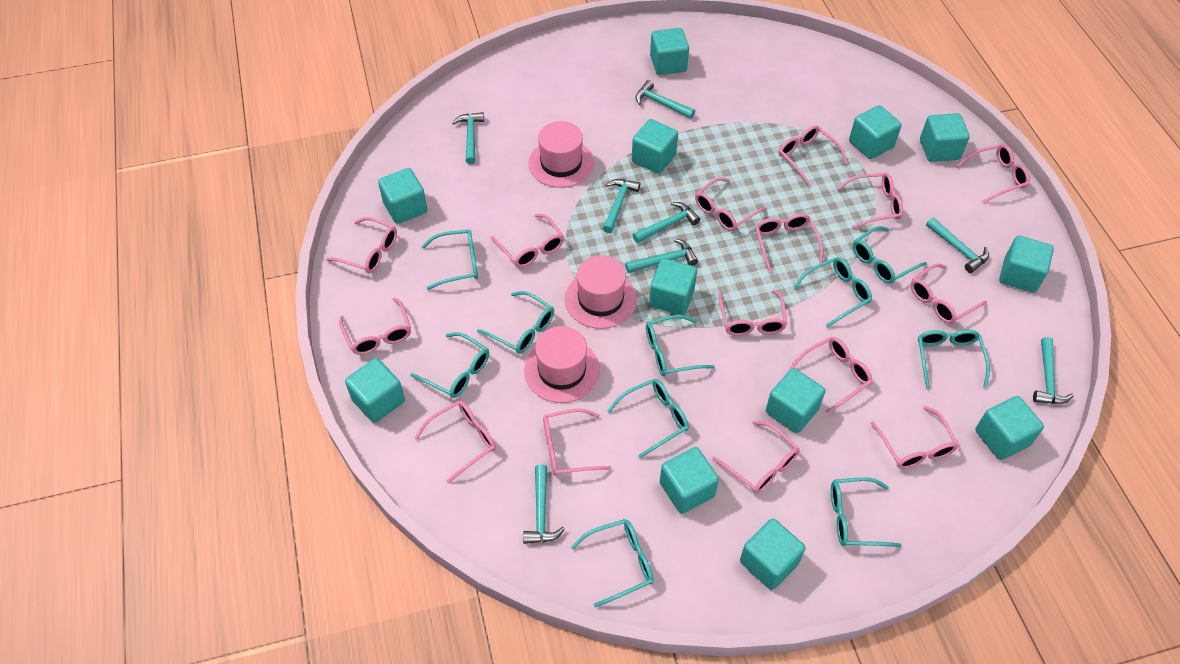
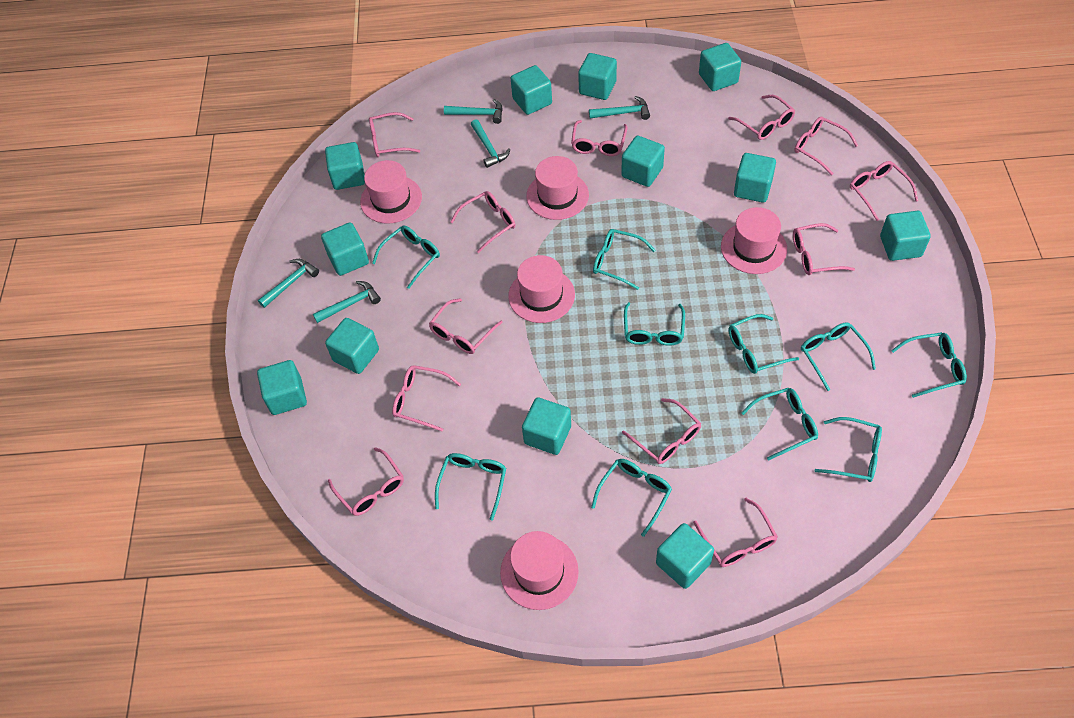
pink glasses: 15 -> 12
pink hat: 3 -> 5
turquoise hammer: 8 -> 5

